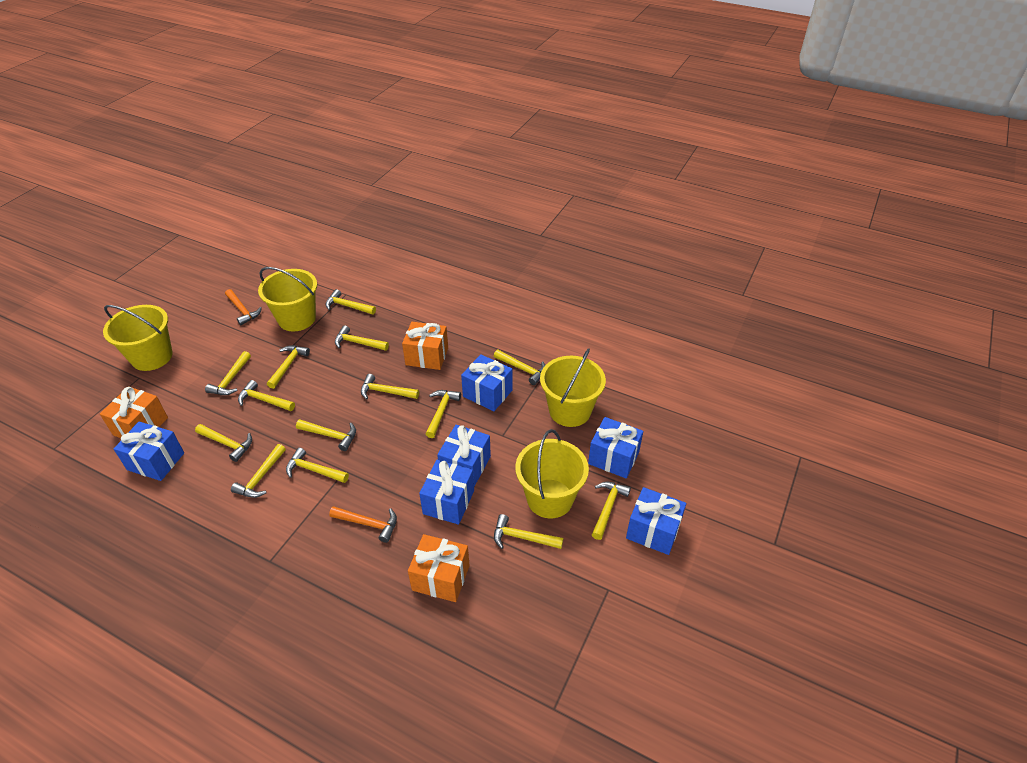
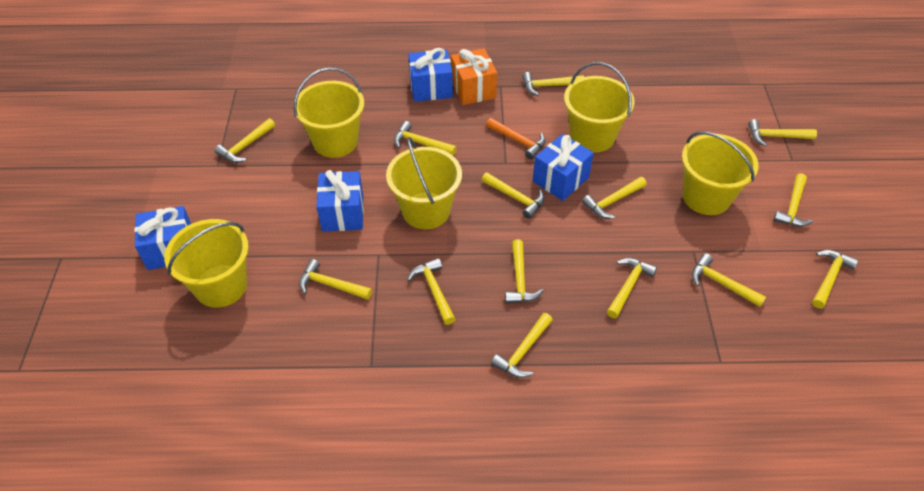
blue gift: 6 -> 4
orange gift: 3 -> 1
orange hammer: 2 -> 1
yellow bucket: 4 -> 5

